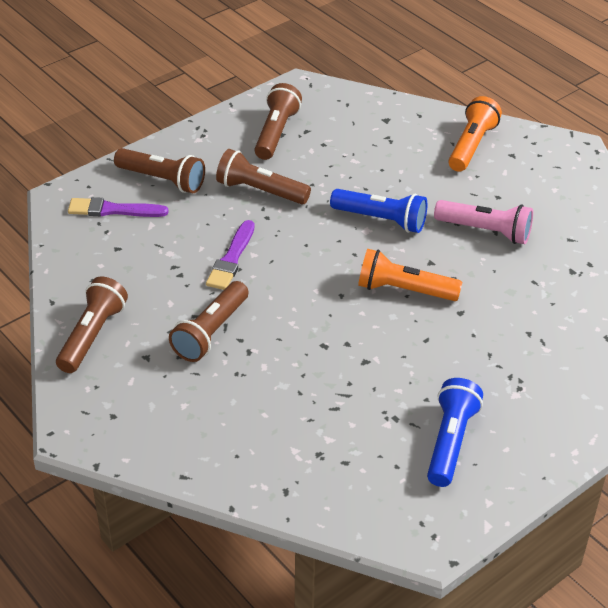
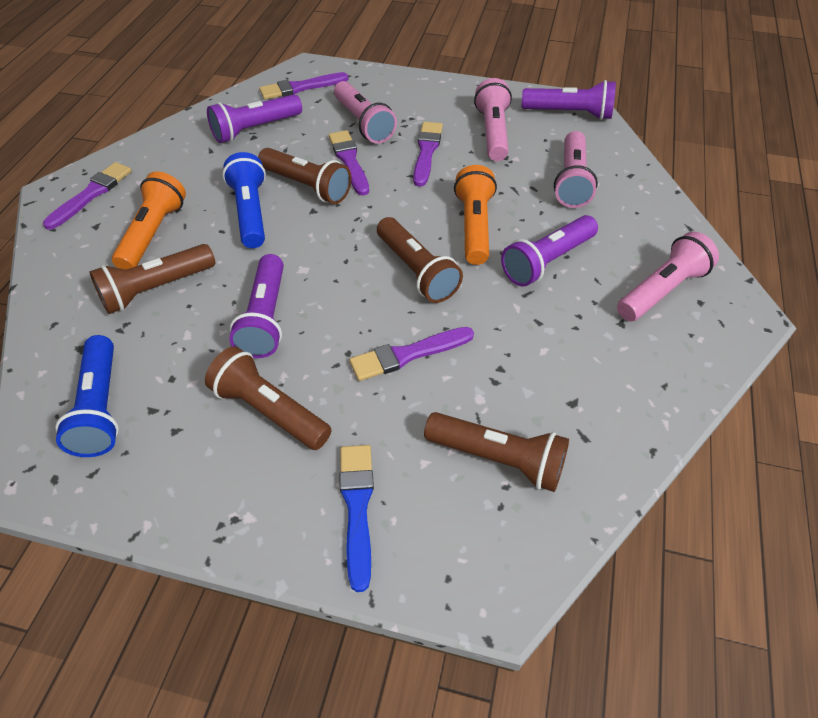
blue brush: 0 -> 1
pink flashlight: 1 -> 4
purple brush: 2 -> 5
purple flashlight: 0 -> 4

